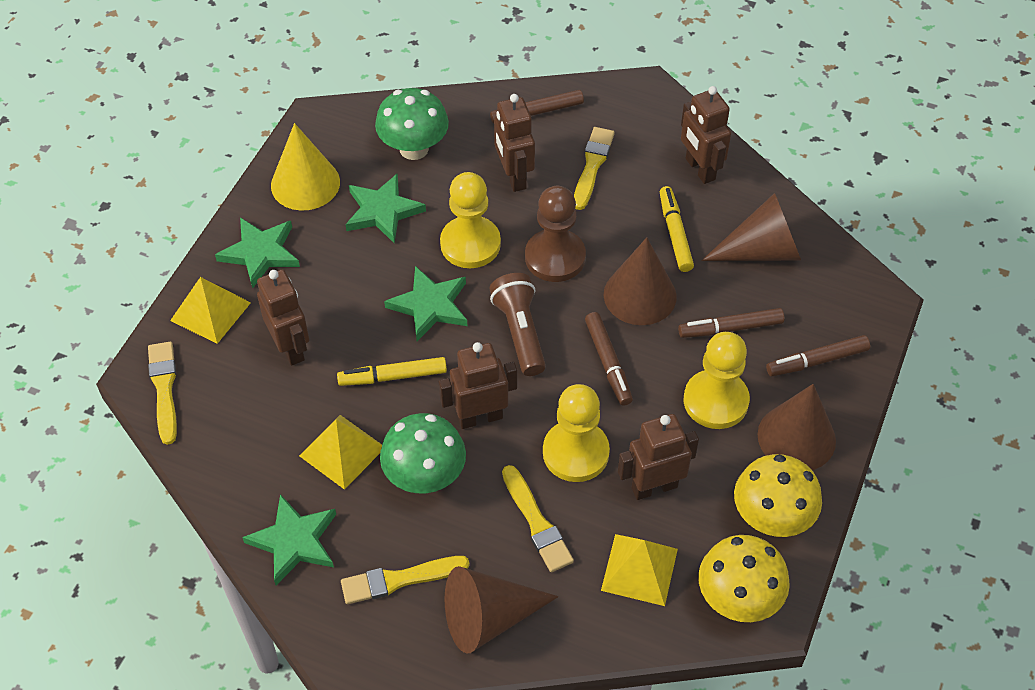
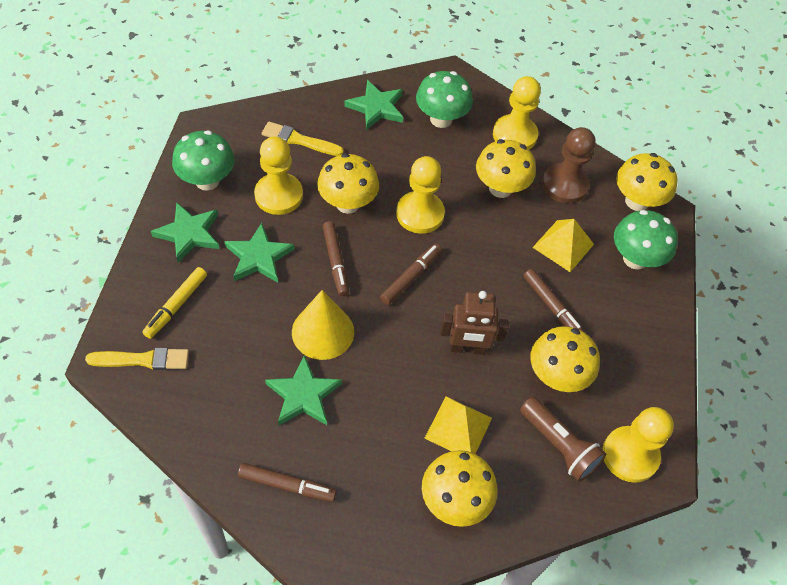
brown cone: 4 -> 0
brown robot: 5 -> 1
green mushroom: 2 -> 3
yellow brush: 4 -> 2
yellow marker: 2 -> 1
yellow mushroom: 2 -> 5
yellow pawn: 3 -> 4
yellow pyramid: 3 -> 2

